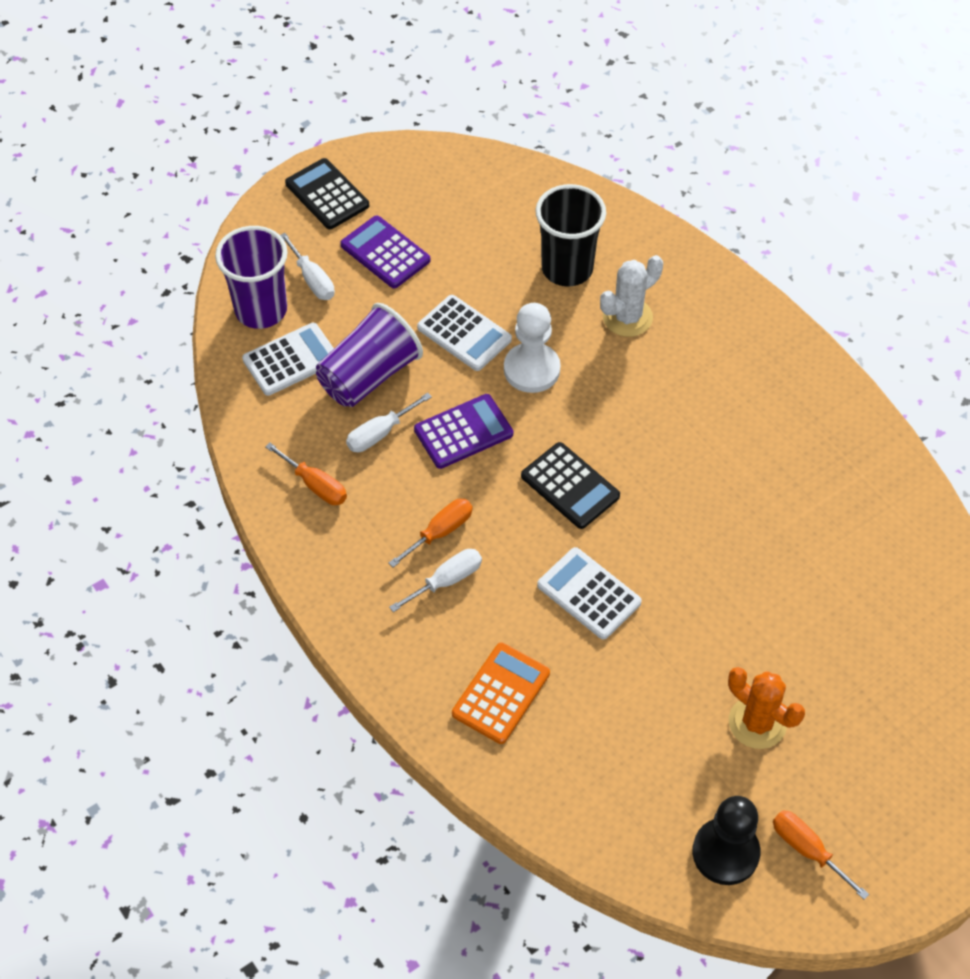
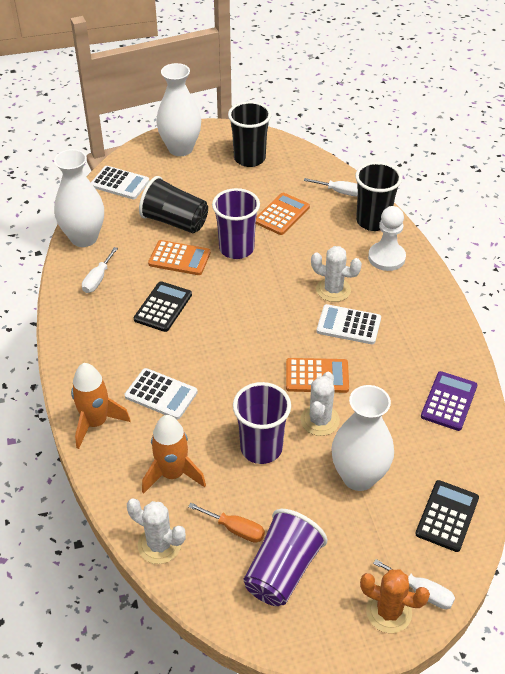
black cup: 1 -> 3
black pawn: 1 -> 0
orange calculator: 1 -> 3
orange rocket: 0 -> 2
orange screwdriver: 3 -> 1
purple calculator: 2 -> 1
purple cup: 2 -> 3
white cactus: 1 -> 3
white vase: 0 -> 3

